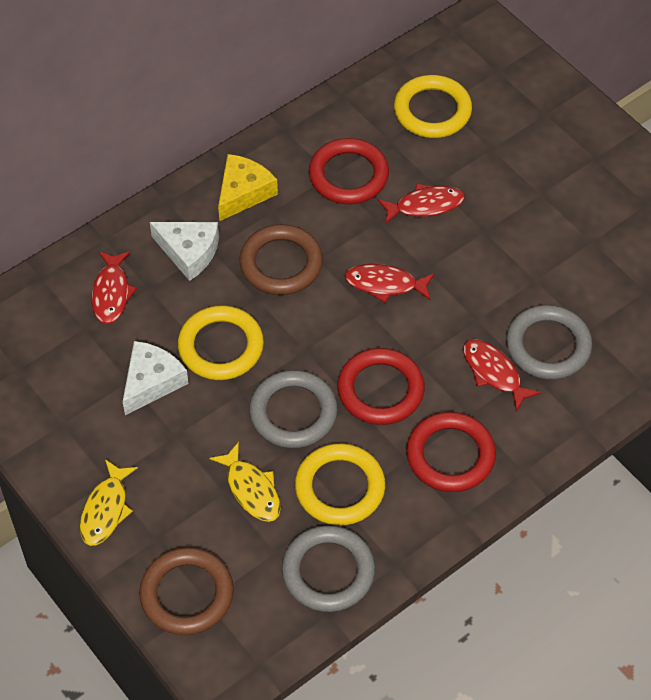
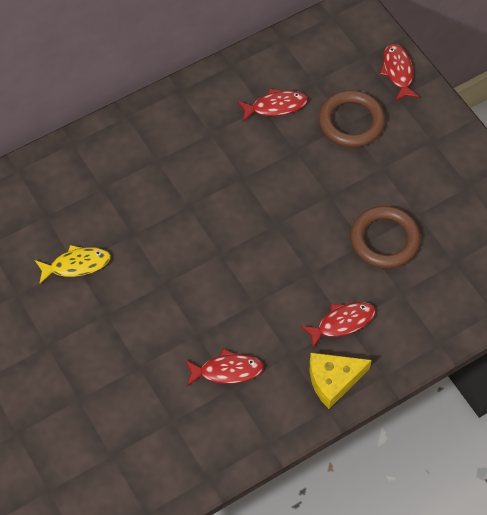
grey ring: 3 -> 0
red ring: 3 -> 0
white cheese: 2 -> 0
yellow fish: 2 -> 1
yellow ring: 3 -> 0

